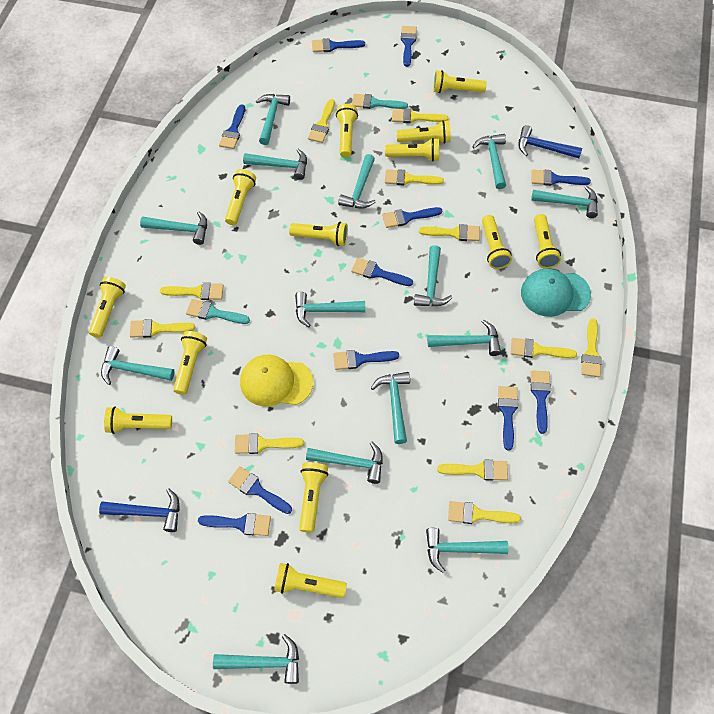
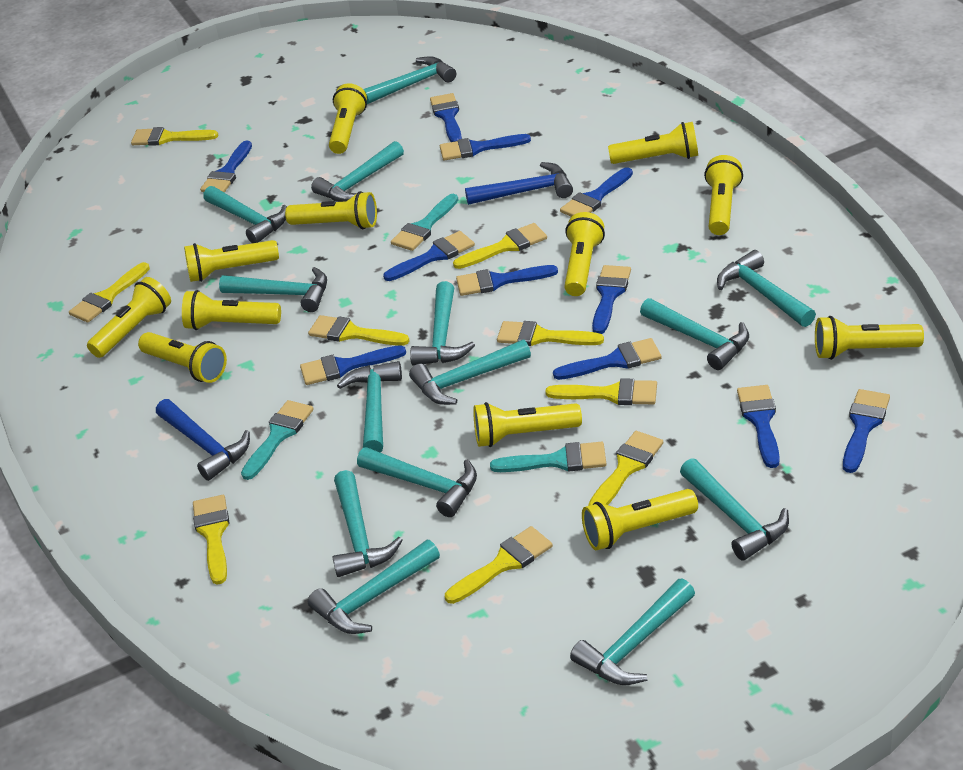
turquoise brush: 2 -> 3
turquoise cap: 1 -> 0
yellow brush: 11 -> 9
yellow cap: 1 -> 0
yellow flashlight: 13 -> 12

